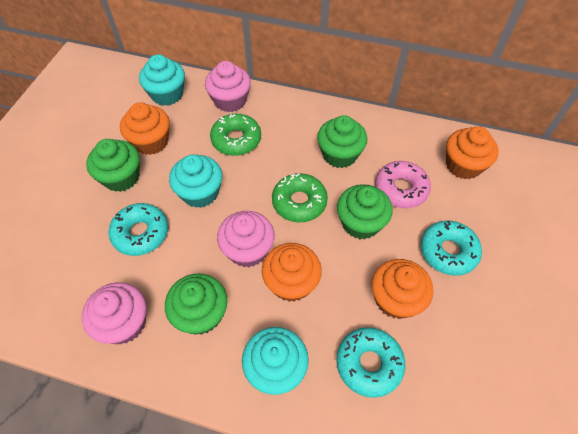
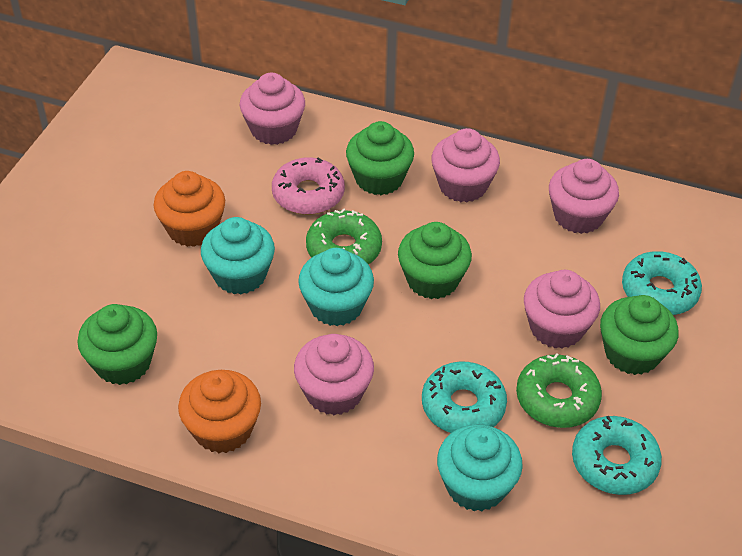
orange cupcake: 4 -> 2
pink cupcake: 3 -> 5

